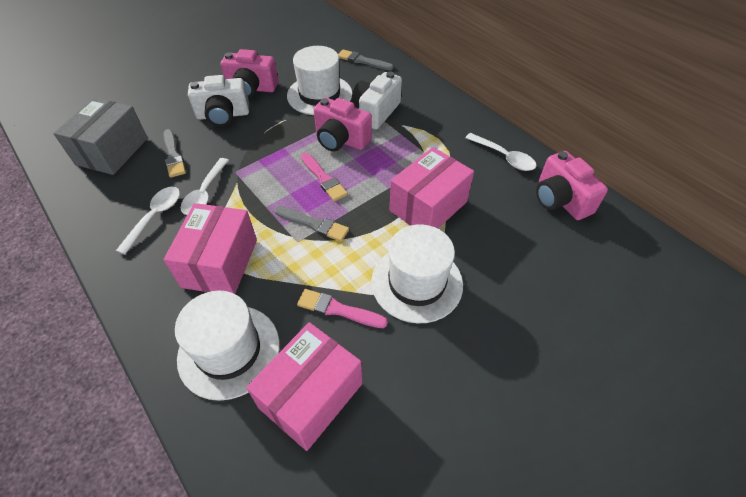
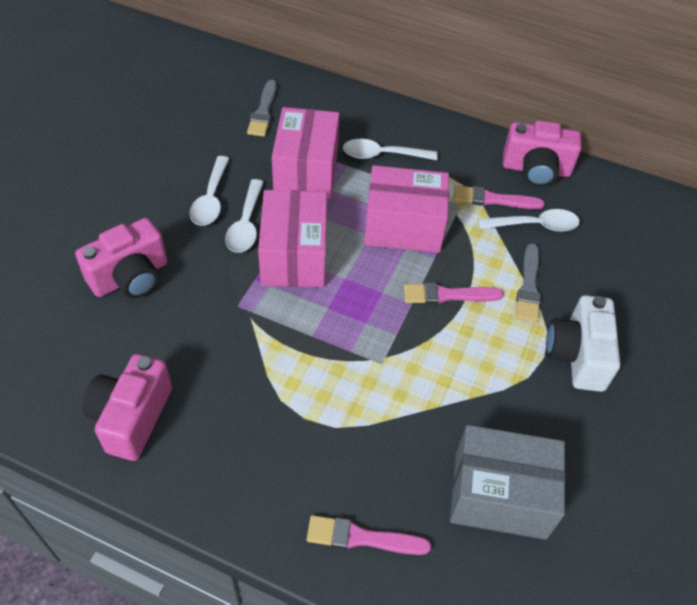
grey brush: 3 -> 2
pink brush: 2 -> 3
white camera: 2 -> 1
white hat: 3 -> 0
white spoon: 3 -> 4

